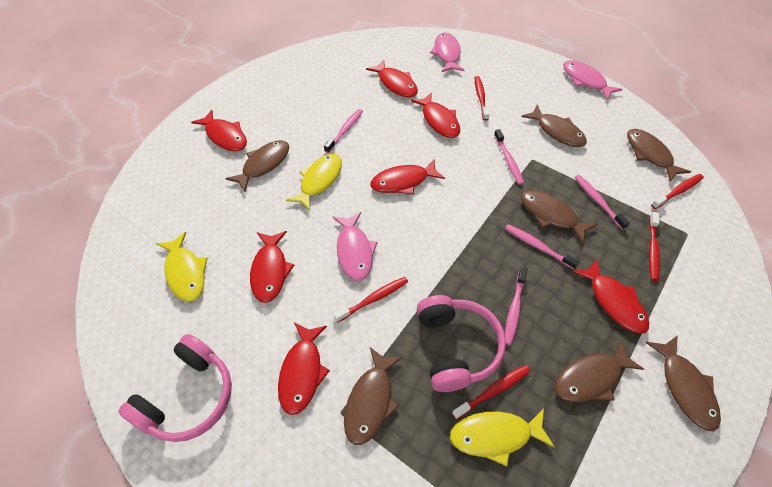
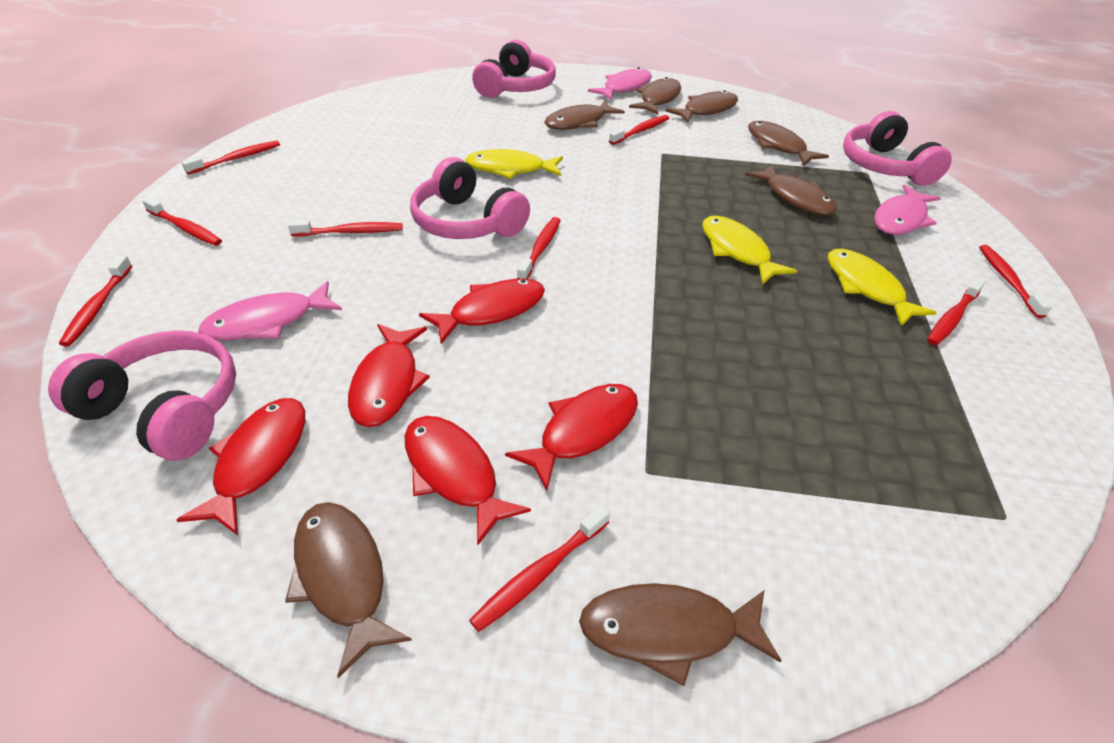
pink headphones: 2 -> 4
pink toothbrush: 5 -> 0
red fish: 7 -> 5
red toothbrush: 5 -> 9

